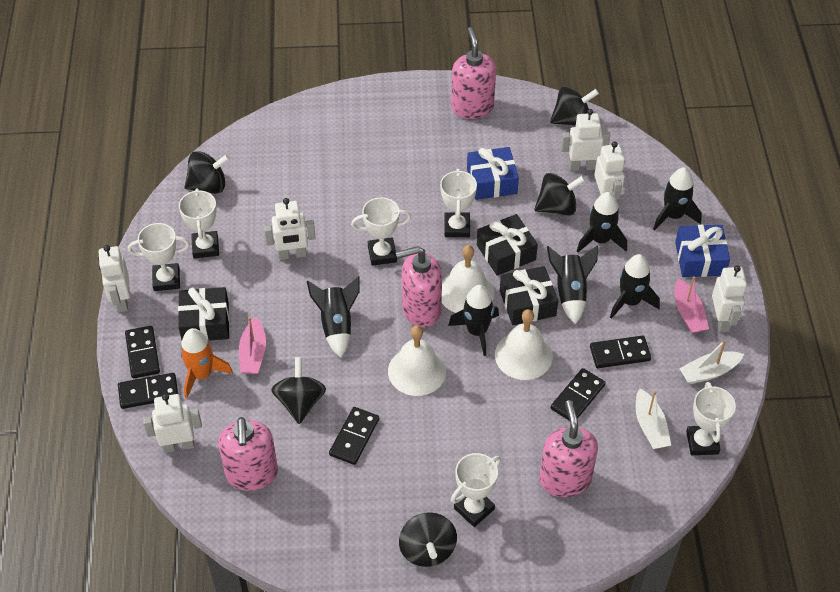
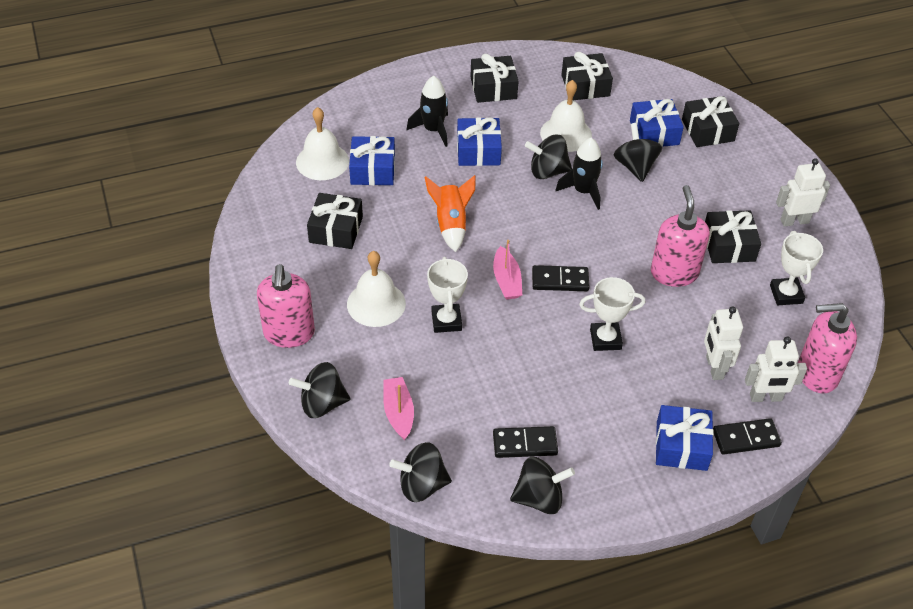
black domino: 5 -> 3
black gift: 3 -> 5
black rocket: 6 -> 2
blue gift: 2 -> 4
pink soap dispenser: 4 -> 3
white boat: 2 -> 0
white robot: 6 -> 3
white trophy: 6 -> 3

